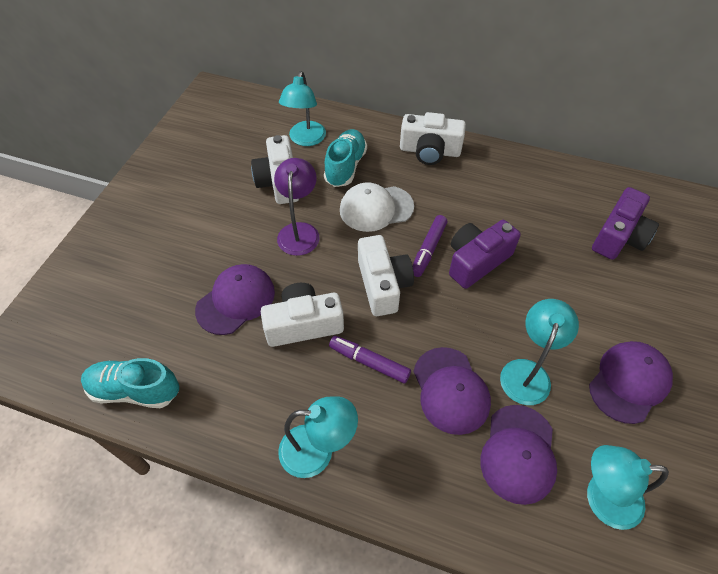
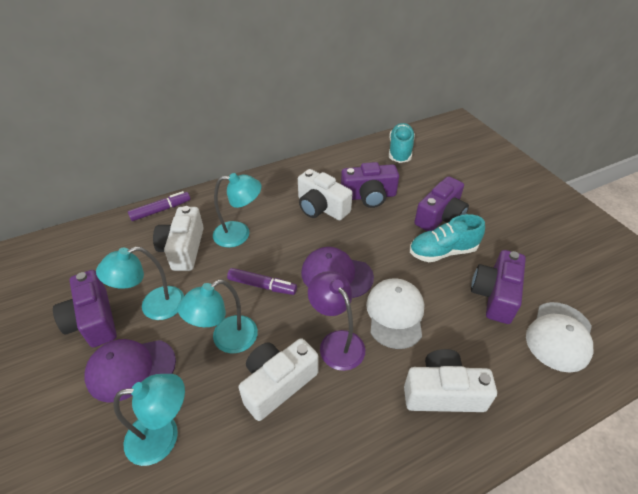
purple camera: 2 -> 4
purple cap: 4 -> 2
white cap: 1 -> 2

